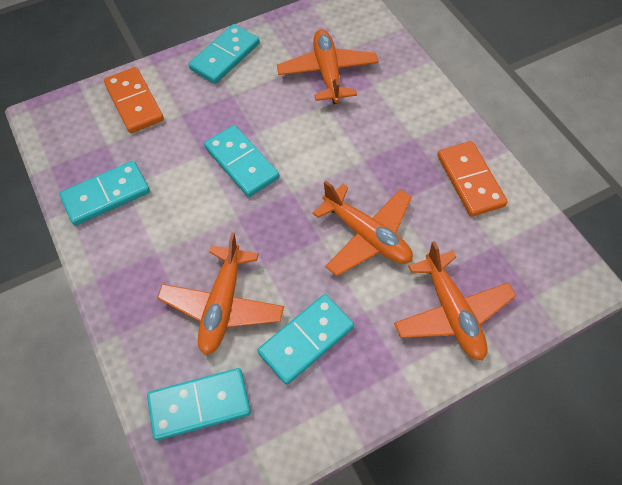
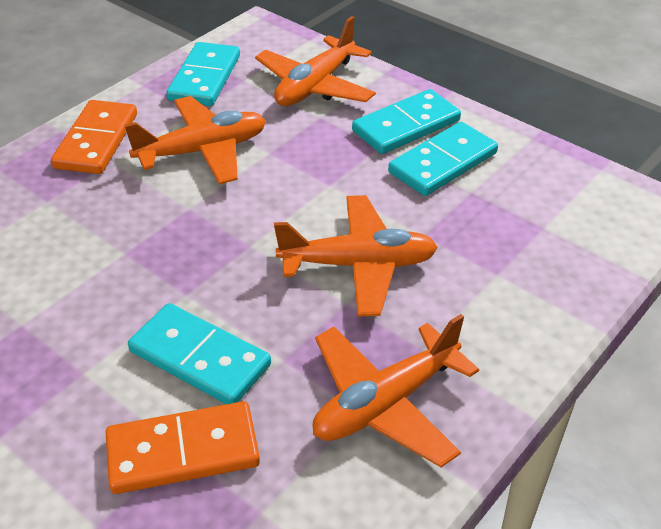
turquoise domino: 5 -> 4

